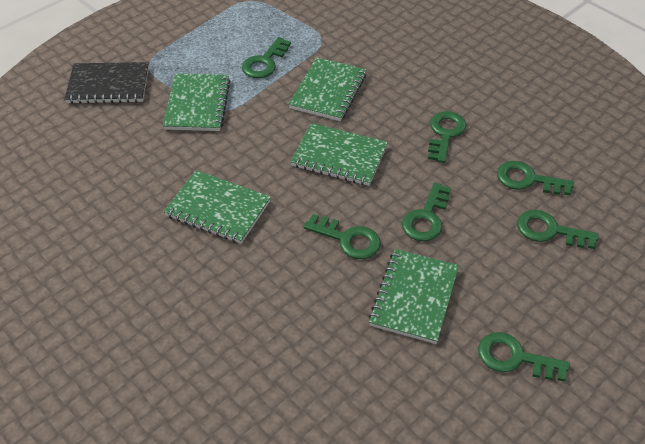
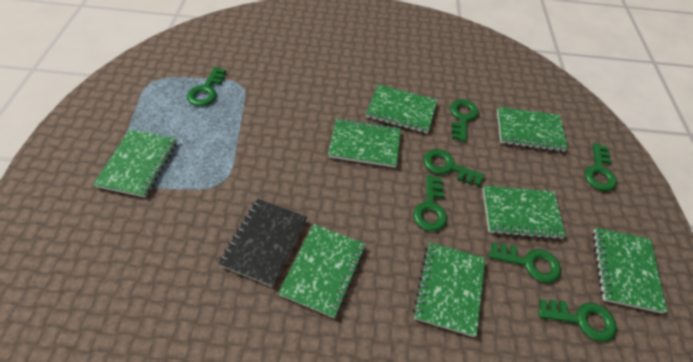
green notebook: 5 -> 8

